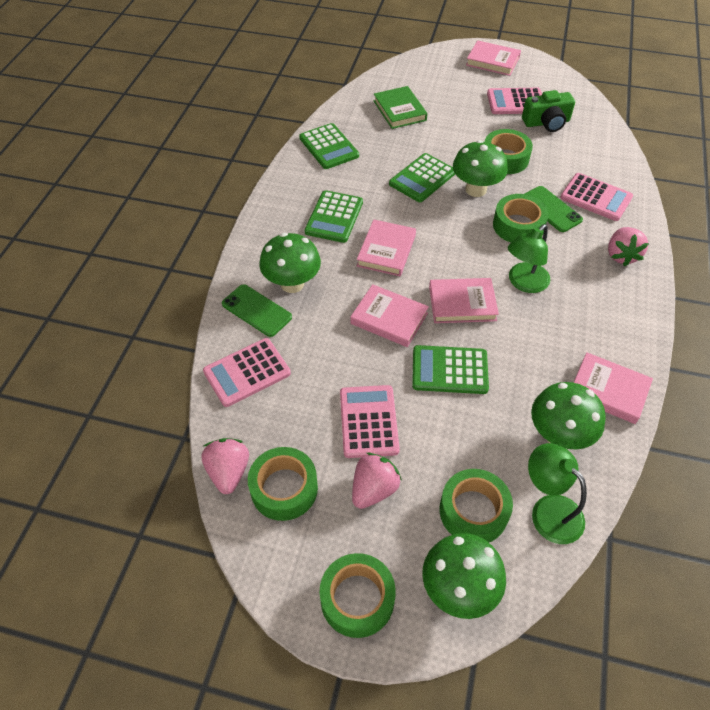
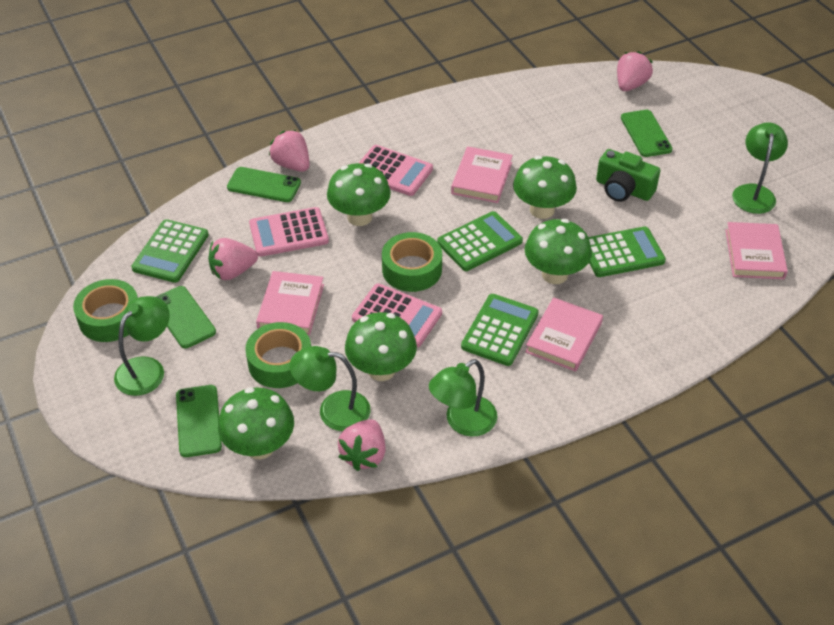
green book: 1 -> 0
green lamp: 2 -> 4
green mushroom: 4 -> 5
green phone: 2 -> 4
green tape: 5 -> 3
pink book: 5 -> 4
pink calculator: 4 -> 3
pink strawberry: 3 -> 4

